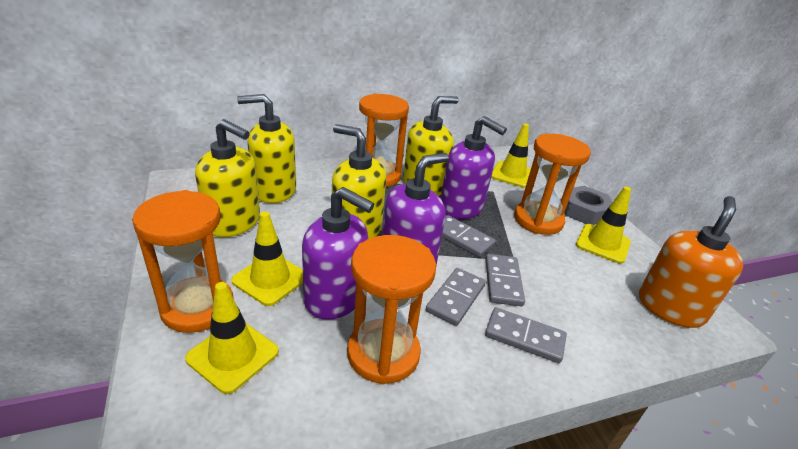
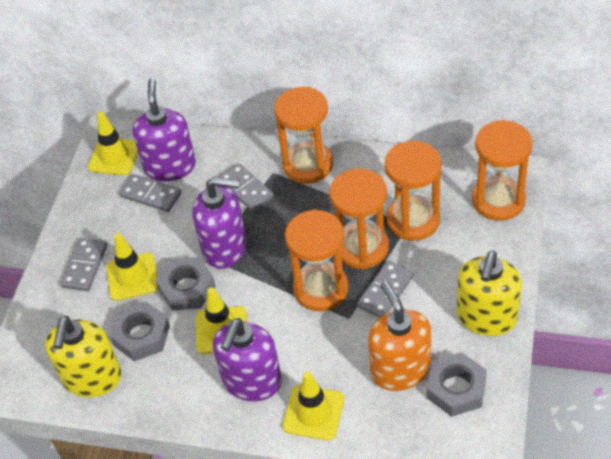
grey nut: 1 -> 3
orange hourglass: 4 -> 5
yellow soap dispenser: 4 -> 2

